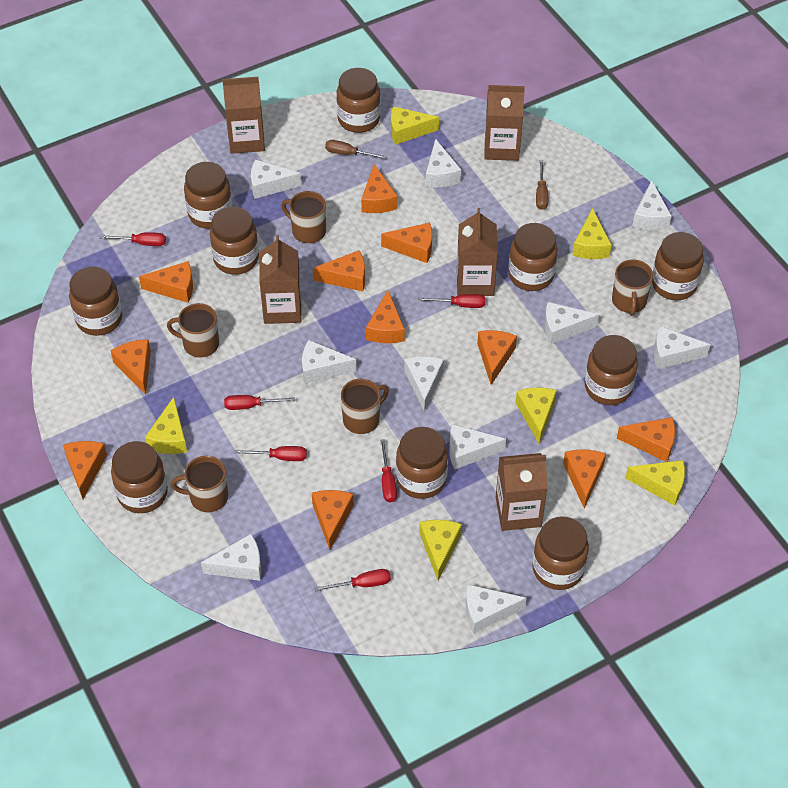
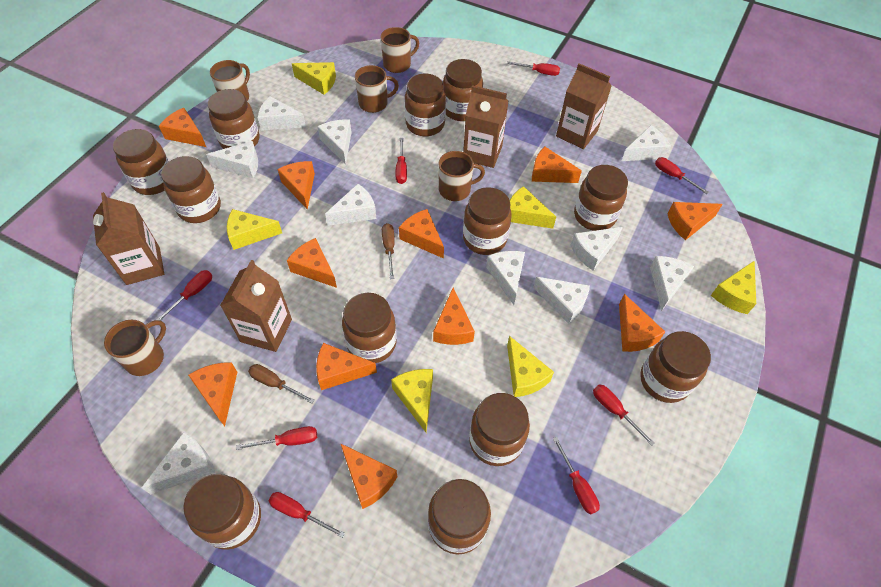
brown carton: 5 -> 4
brown jar: 10 -> 12
red screwdriver: 6 -> 8

